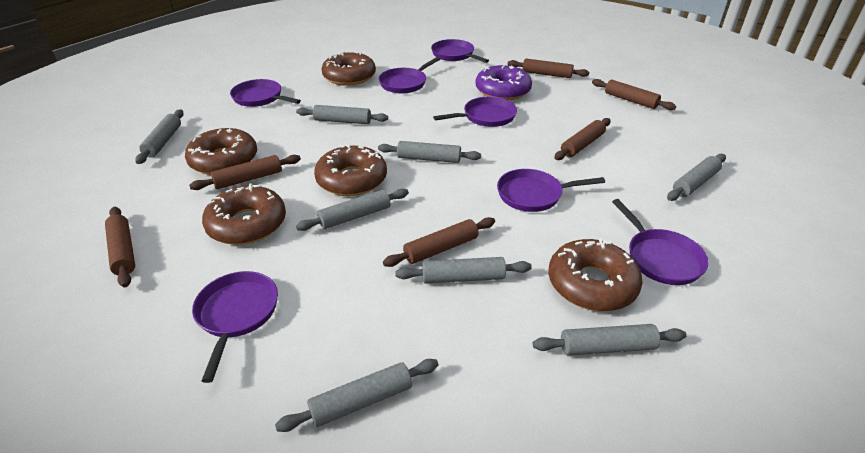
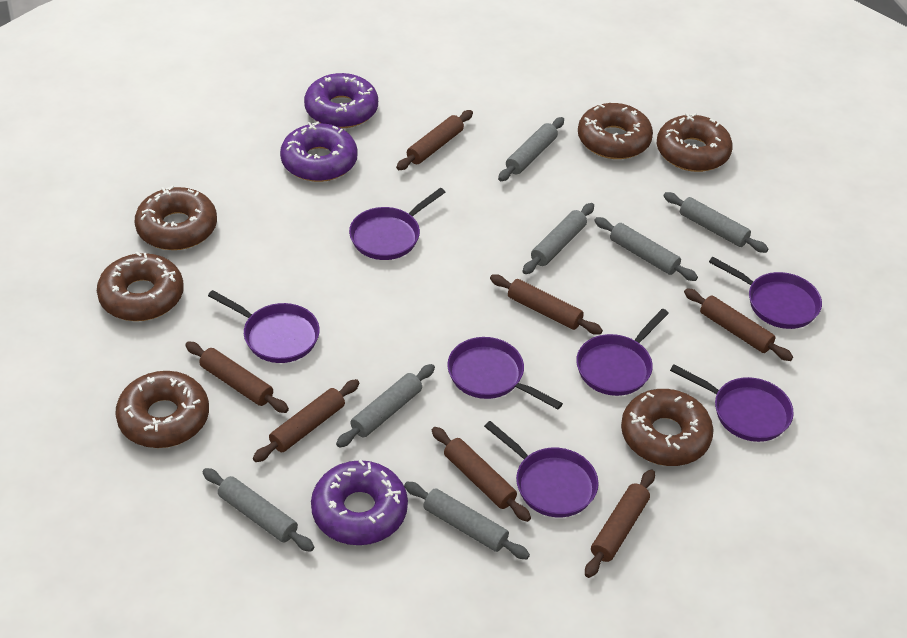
brown donut: 5 -> 6
brown rolling pin: 6 -> 7
grey rolling pin: 8 -> 7
purple donut: 1 -> 3

